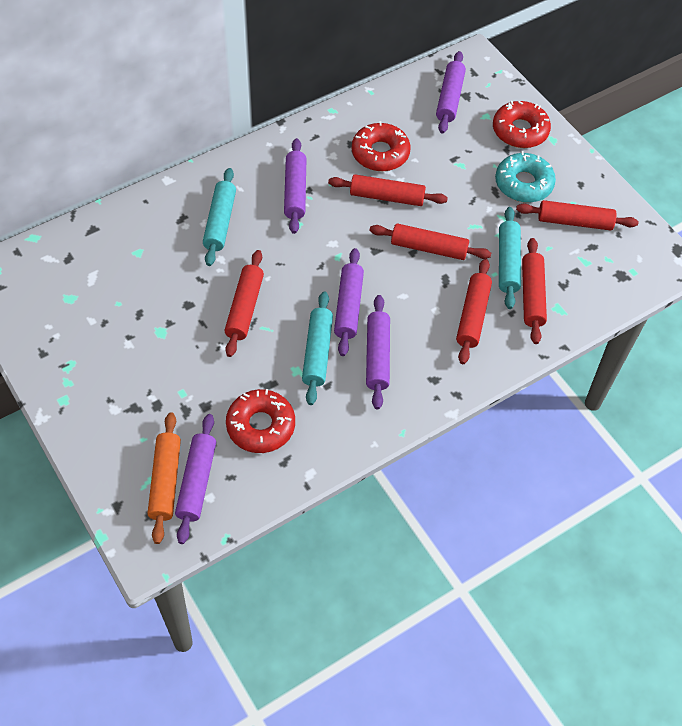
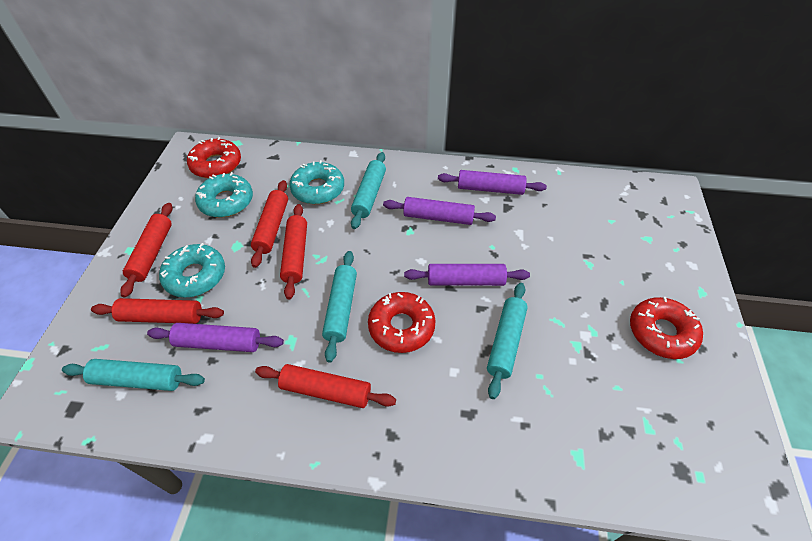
orange rolling pin: 1 -> 0
purple rolling pin: 5 -> 4
red rolling pin: 6 -> 5
turquoise donut: 1 -> 3
turquoise rolling pin: 3 -> 4

